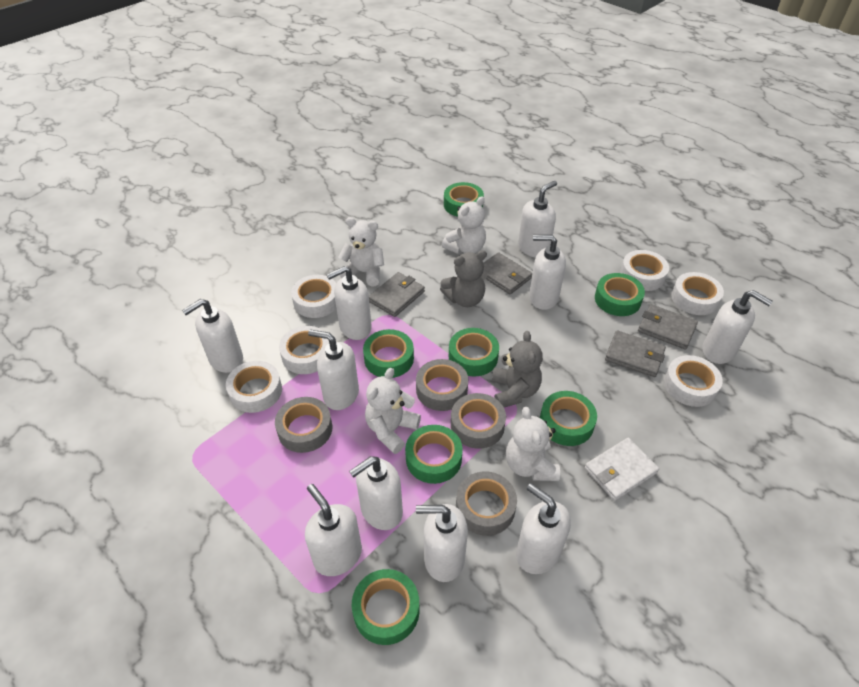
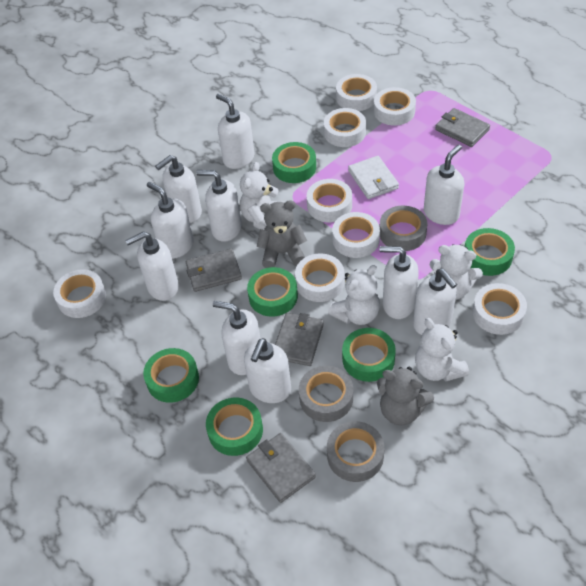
green tape: 7 -> 6
grey tape: 4 -> 3
white tape: 6 -> 8

